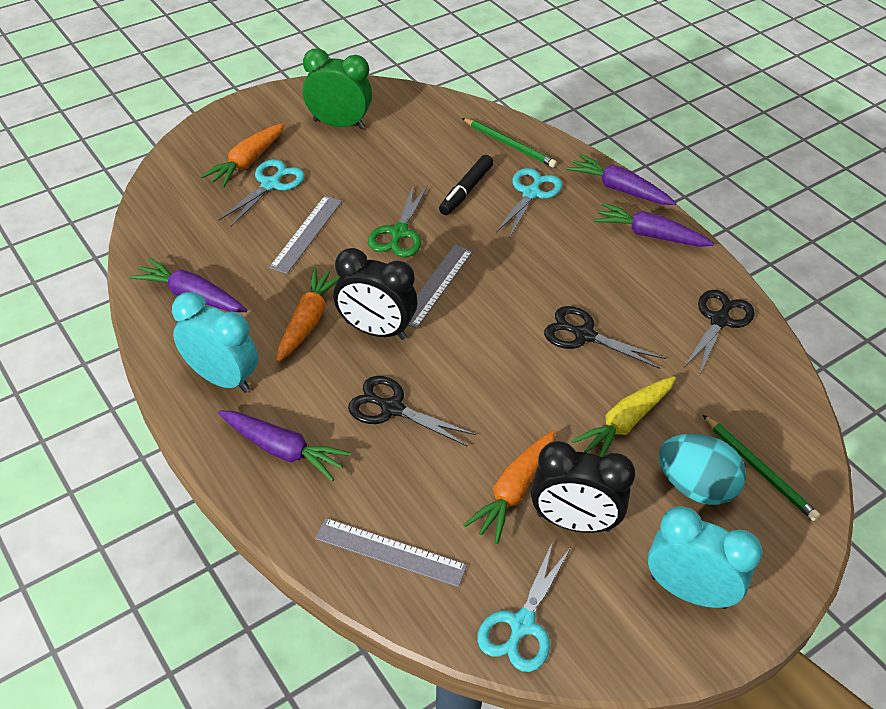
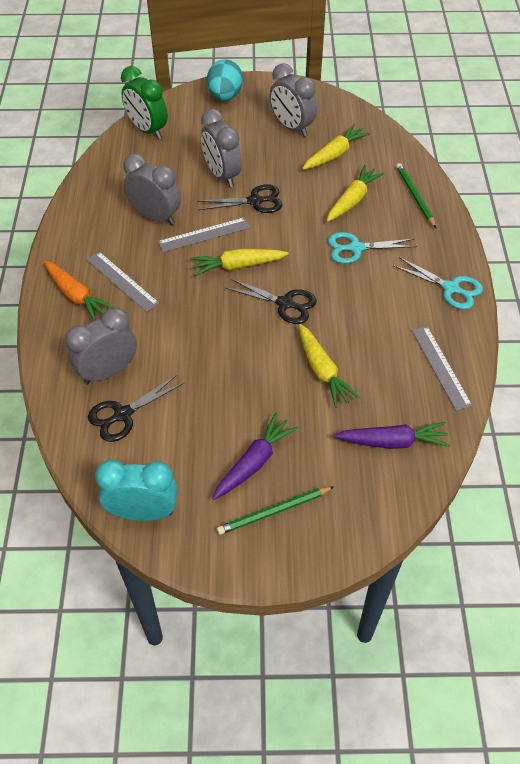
black clock: 2 -> 0
black marker: 1 -> 0
green scissors: 1 -> 0
grey clock: 0 -> 4
orange carrot: 3 -> 1
purple carrot: 4 -> 2
turquoise clock: 2 -> 1
turquoise scissors: 3 -> 2
yellow carrot: 1 -> 4

